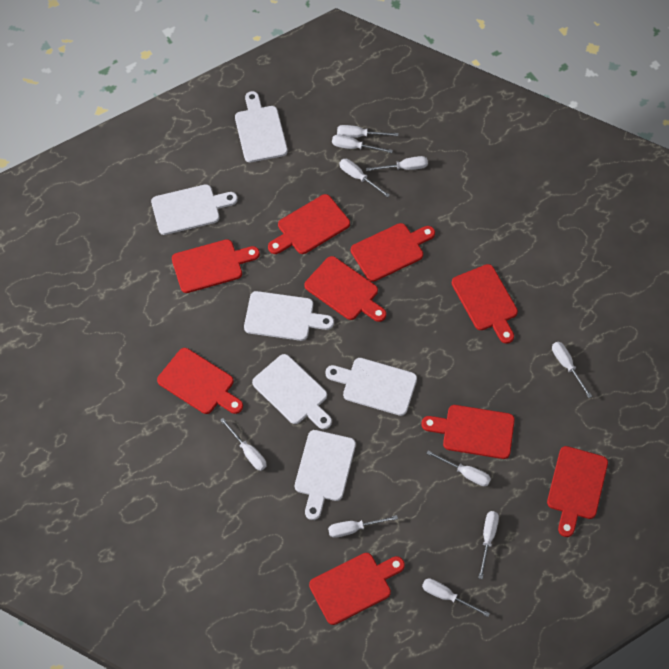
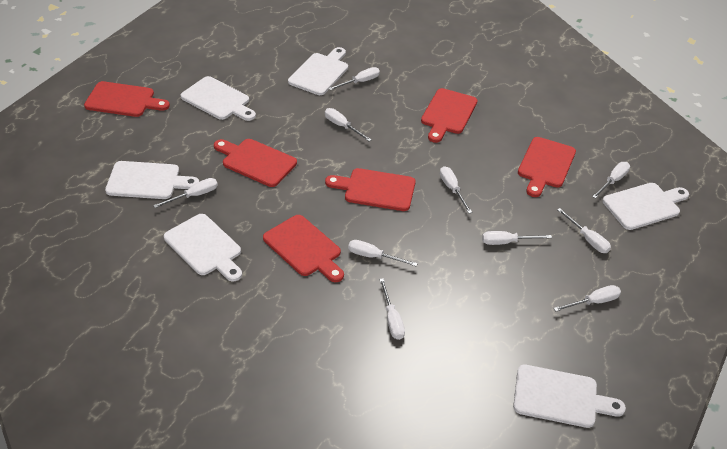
red cutting board: 9 -> 6

